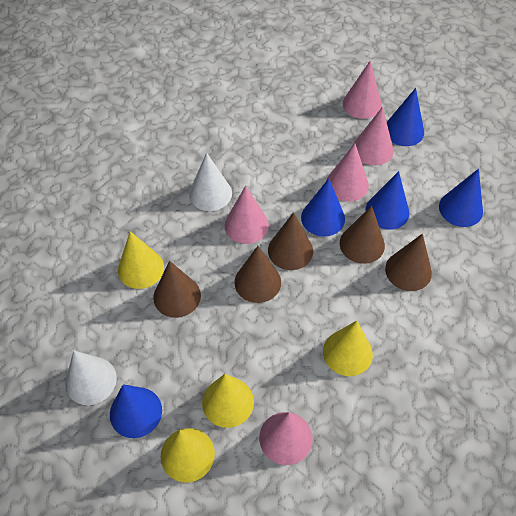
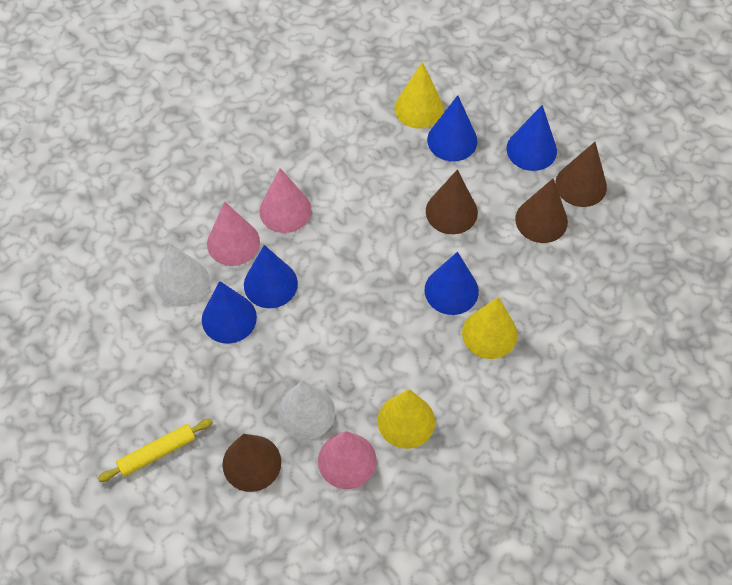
brown cone: 5 -> 4
pink cone: 5 -> 3
yellow cone: 4 -> 3
yellow rolling pin: 0 -> 1

